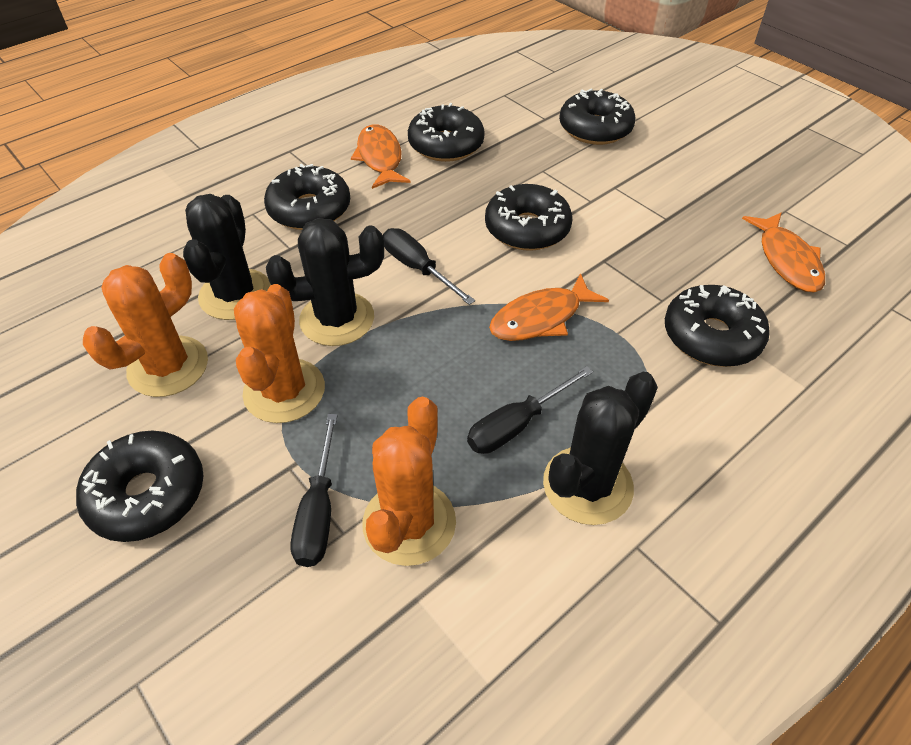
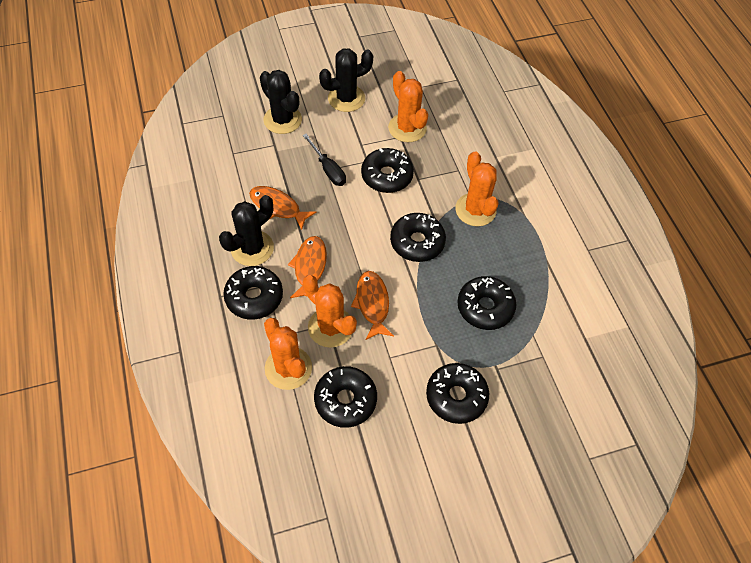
black screwdriver: 3 -> 1
orange cactus: 3 -> 4

